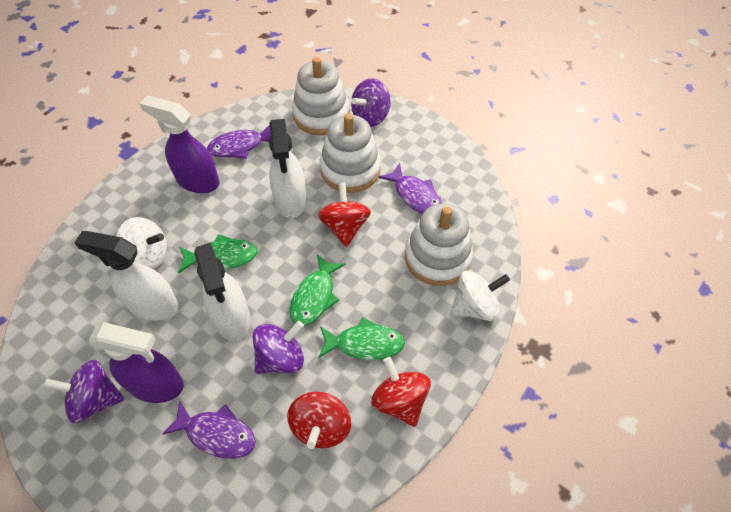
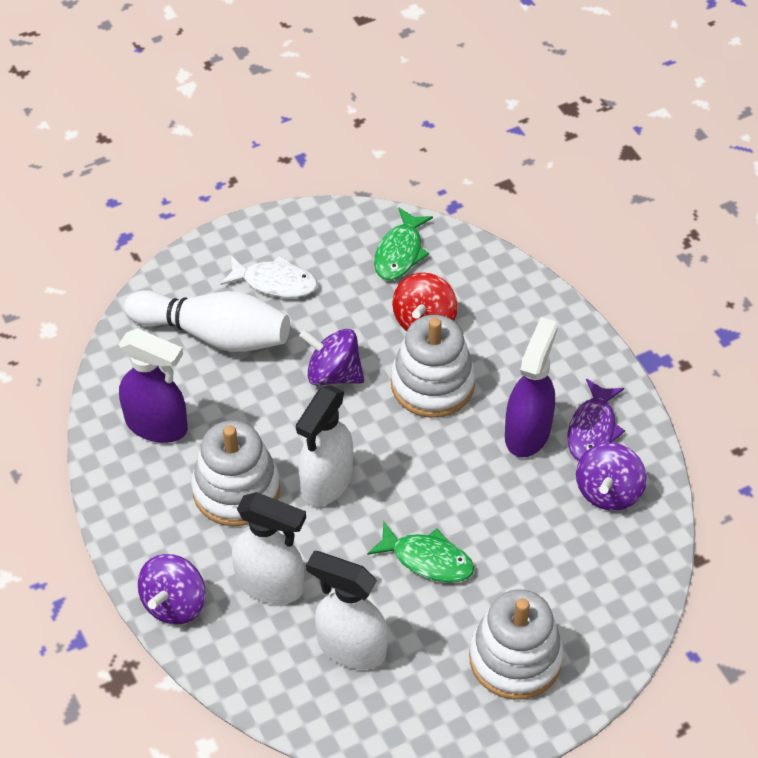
green fish: 3 -> 2
purple fish: 3 -> 1
red spinning top: 3 -> 1
white bowling pin: 0 -> 1
white fish: 0 -> 1
white spinning top: 2 -> 0

